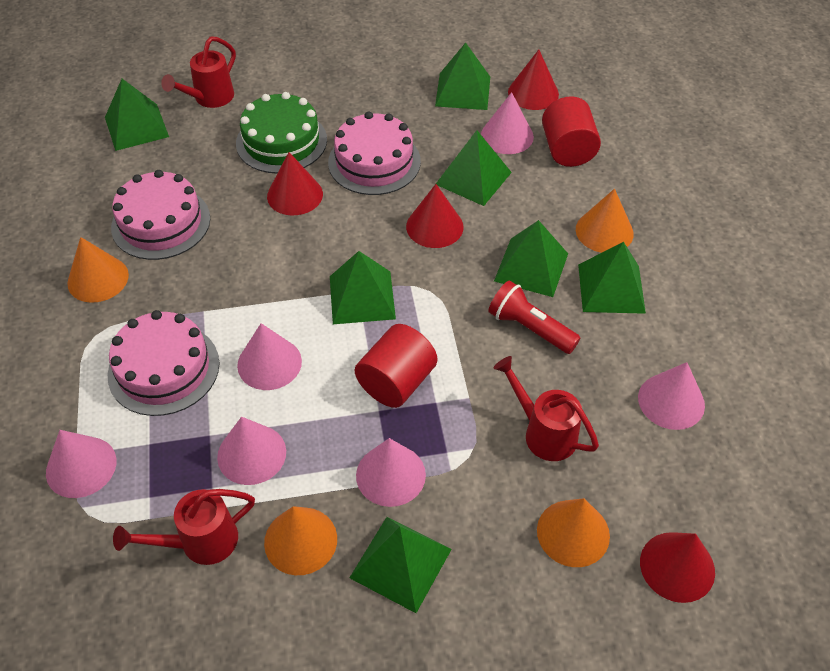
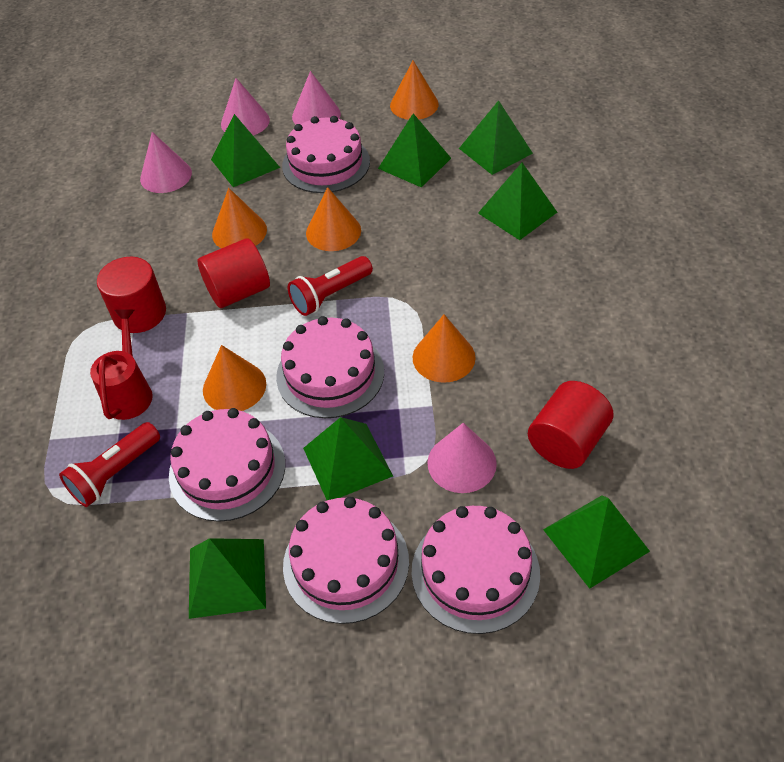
green cake: 1 -> 0
orange cone: 4 -> 5
pink cake: 3 -> 5
pink cone: 6 -> 4
red cone: 4 -> 0
red cylinder: 2 -> 3
red flashlight: 1 -> 2
red watering can: 3 -> 1

